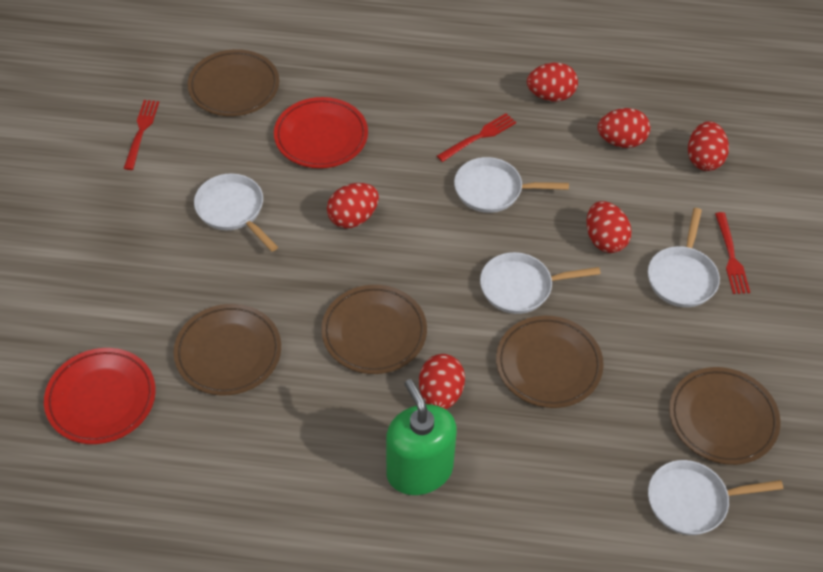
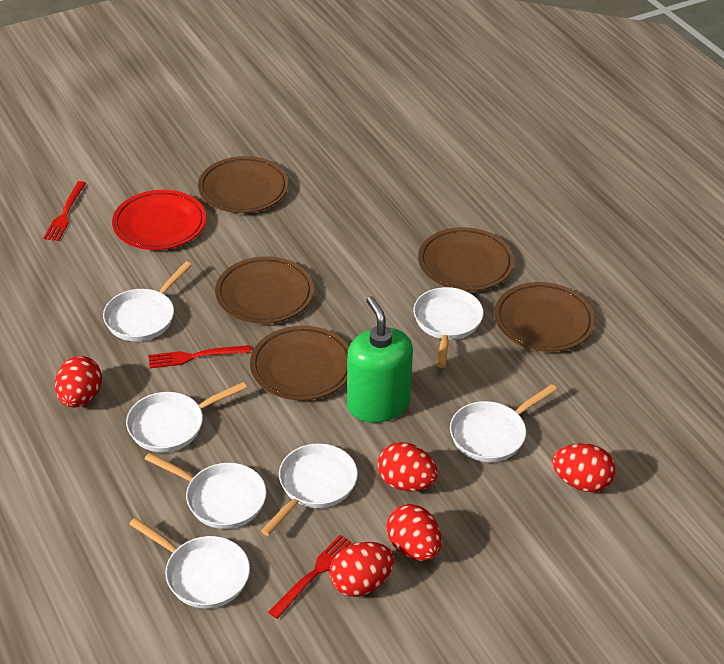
red egg: 6 -> 5
red plate: 2 -> 1
white pan: 5 -> 7

